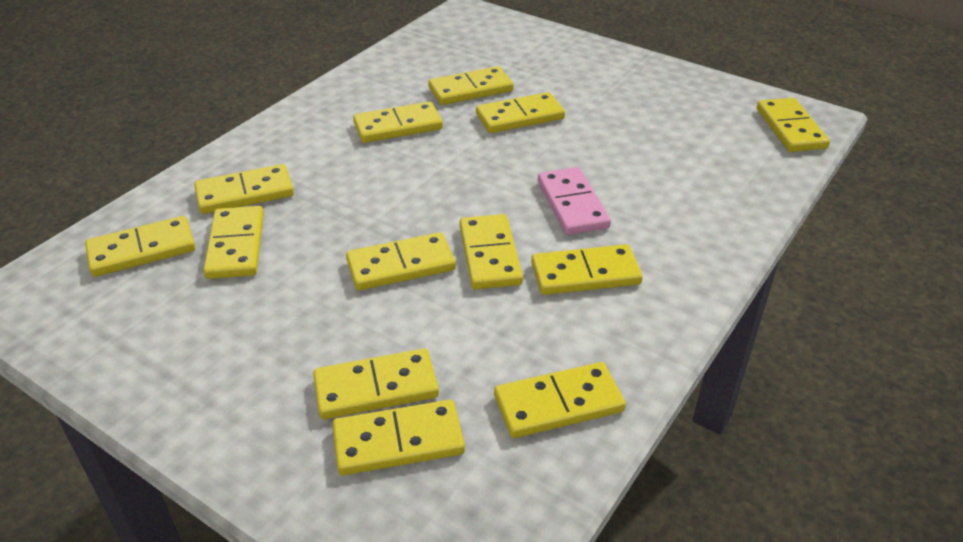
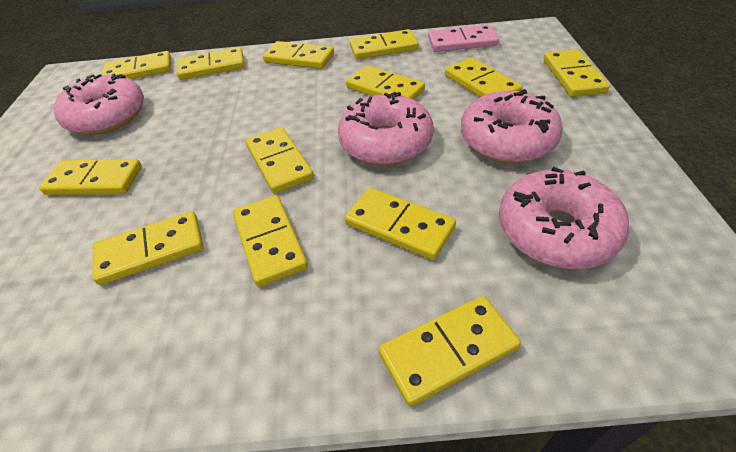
pink donut: 0 -> 4

